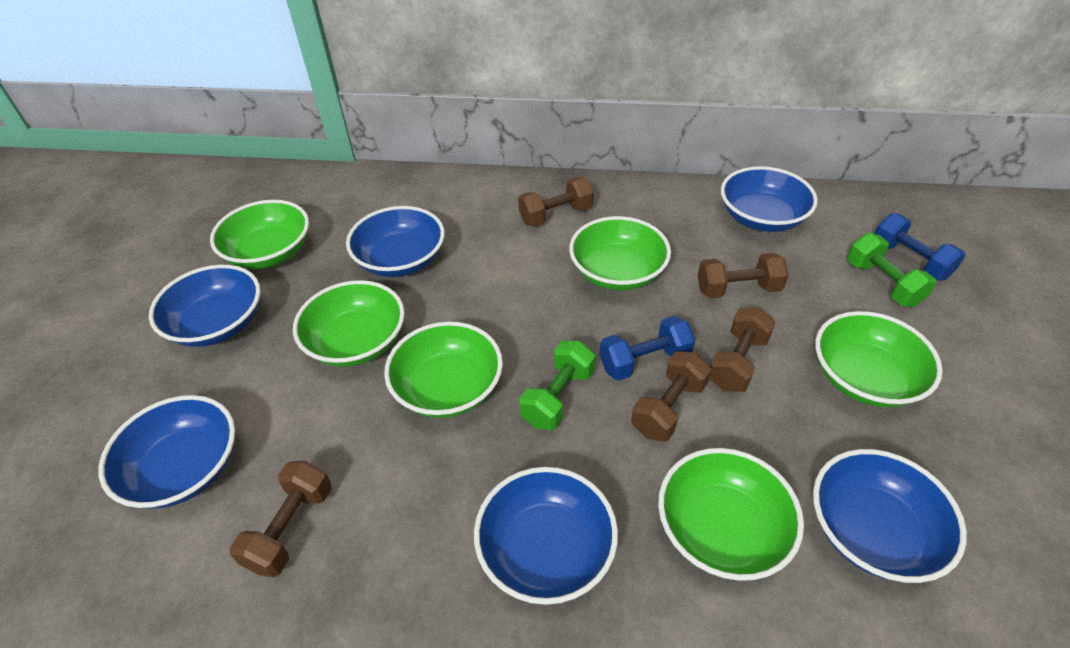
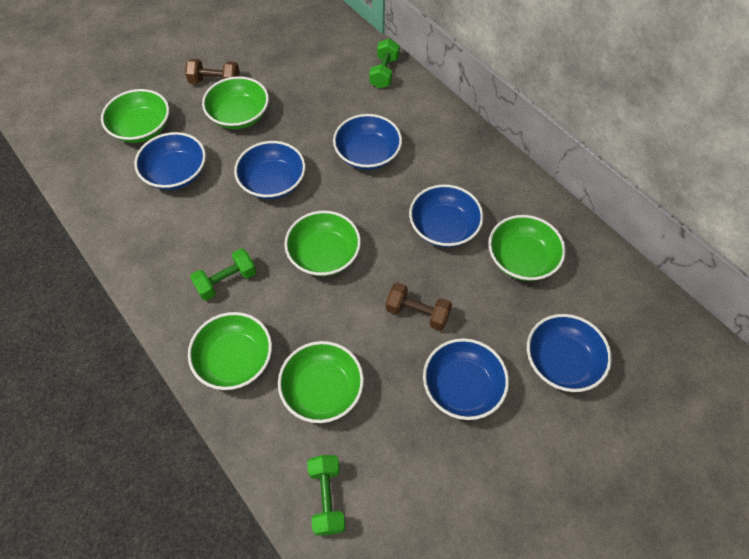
blue dumbbell: 2 -> 0
brown dumbbell: 5 -> 2
green dumbbell: 2 -> 3

